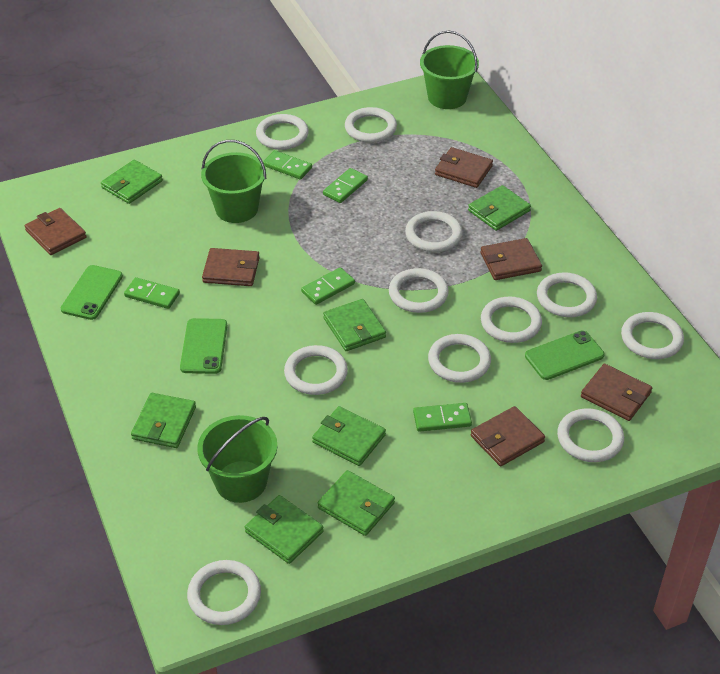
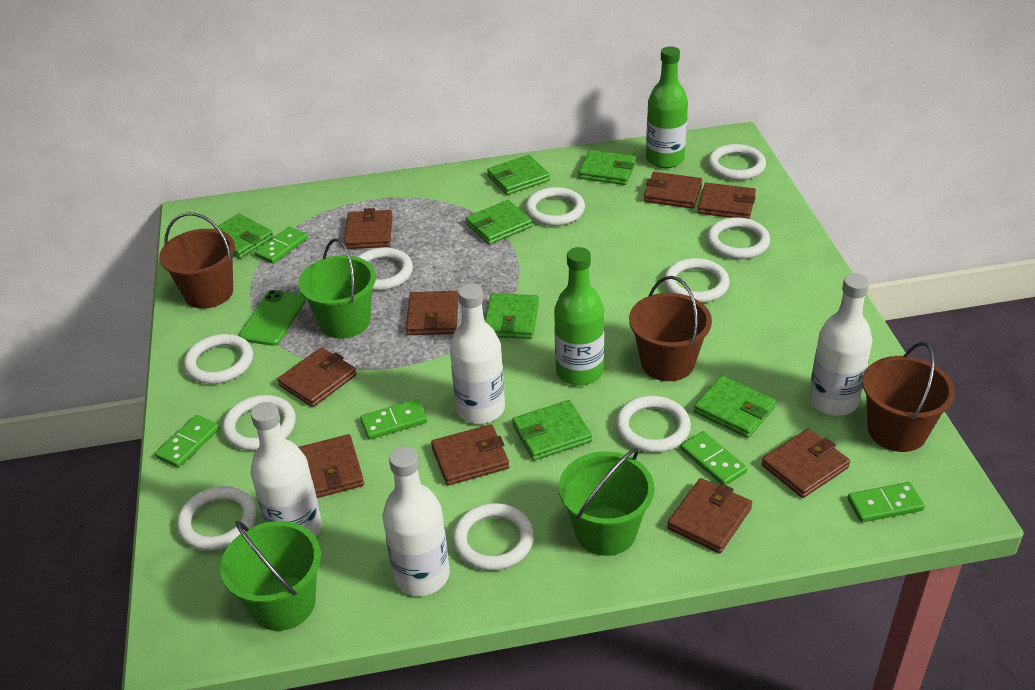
brown bucket: 0 -> 3
brown wallet: 6 -> 9
green bottle: 0 -> 2
green phone: 3 -> 1
white bottle: 0 -> 4
white ring: 11 -> 10

